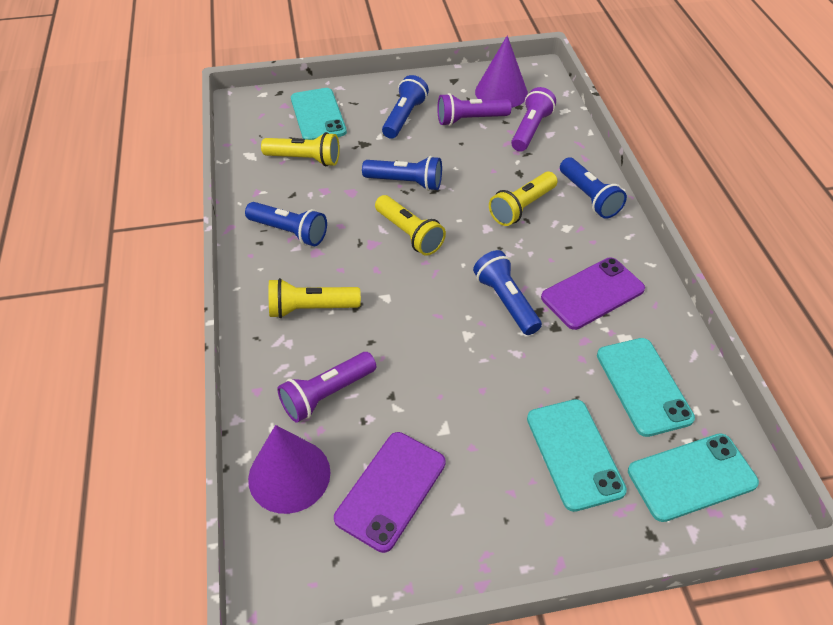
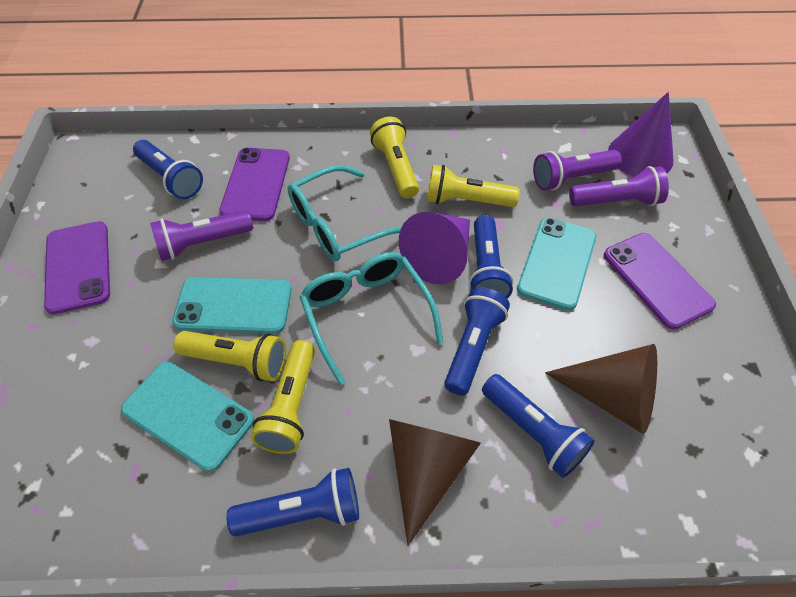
brown cone: 0 -> 2
purple phone: 2 -> 3
turquoise glasses: 0 -> 2
turquoise phone: 4 -> 3

